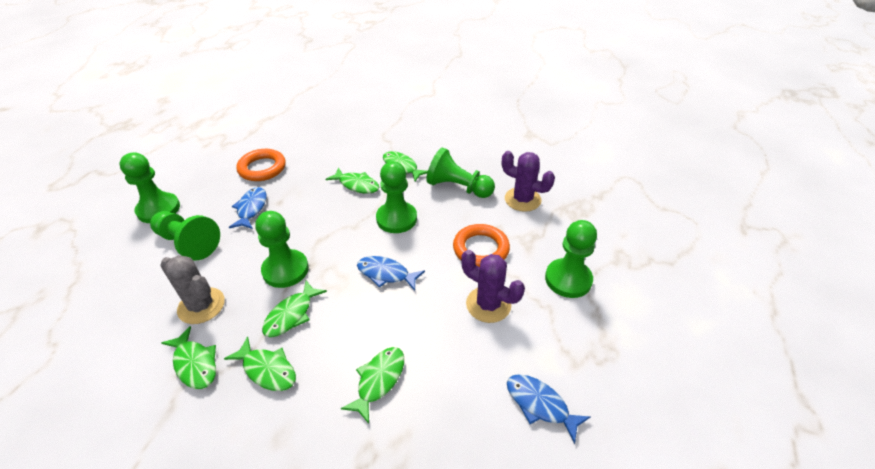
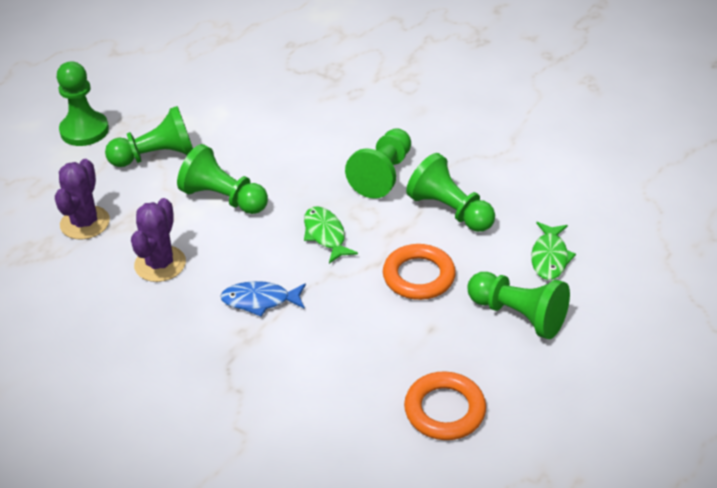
blue fish: 3 -> 1
green fish: 6 -> 2
grey cactus: 1 -> 0

